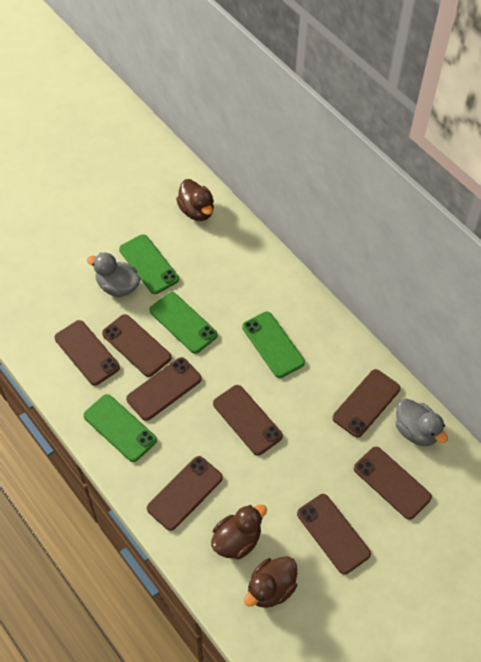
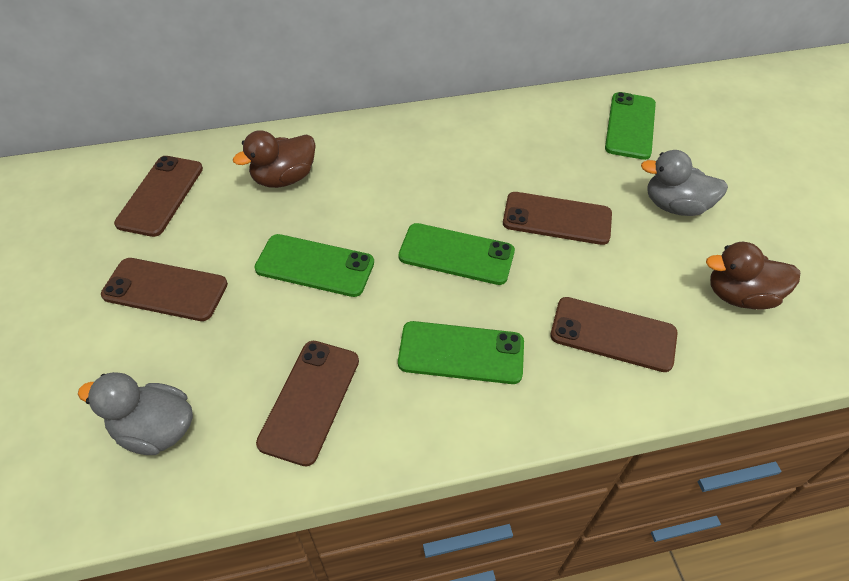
brown duck: 3 -> 2
brown phone: 8 -> 5

